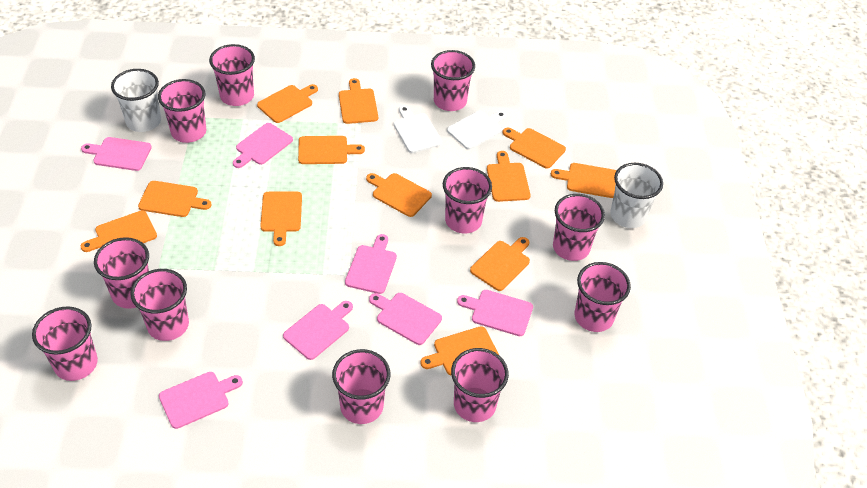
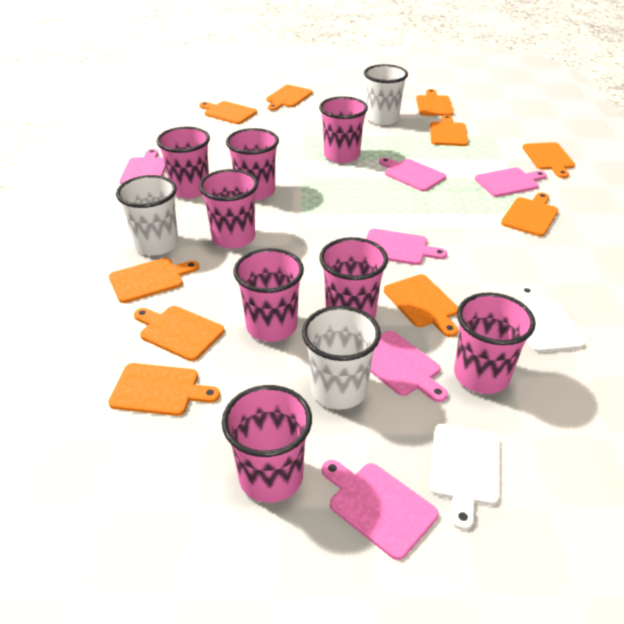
orange cutting board: 12 -> 10
pink cup: 11 -> 8
pink cutting board: 7 -> 6
white cup: 2 -> 3

